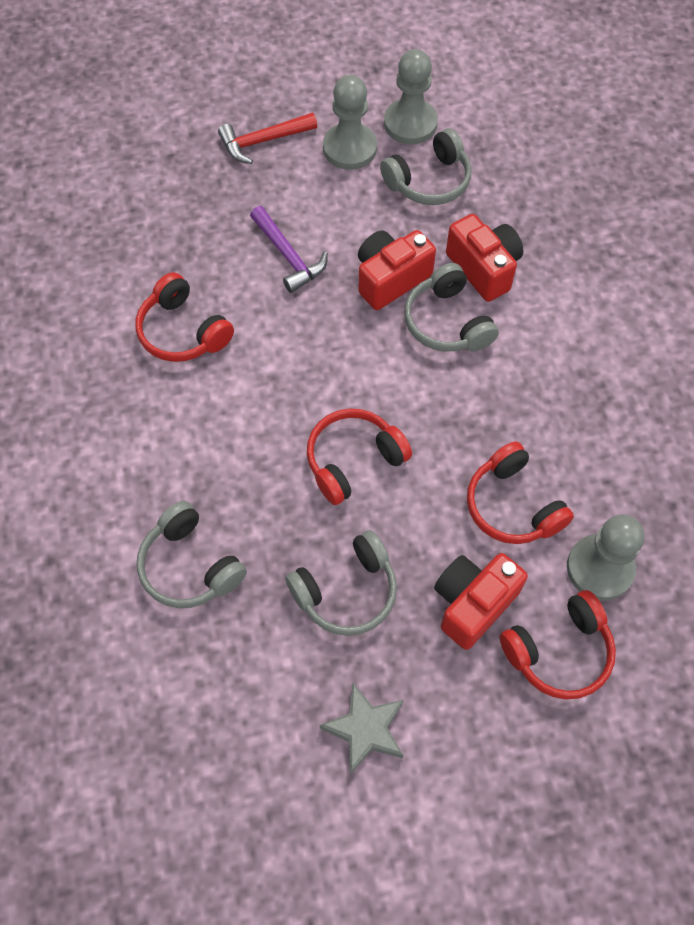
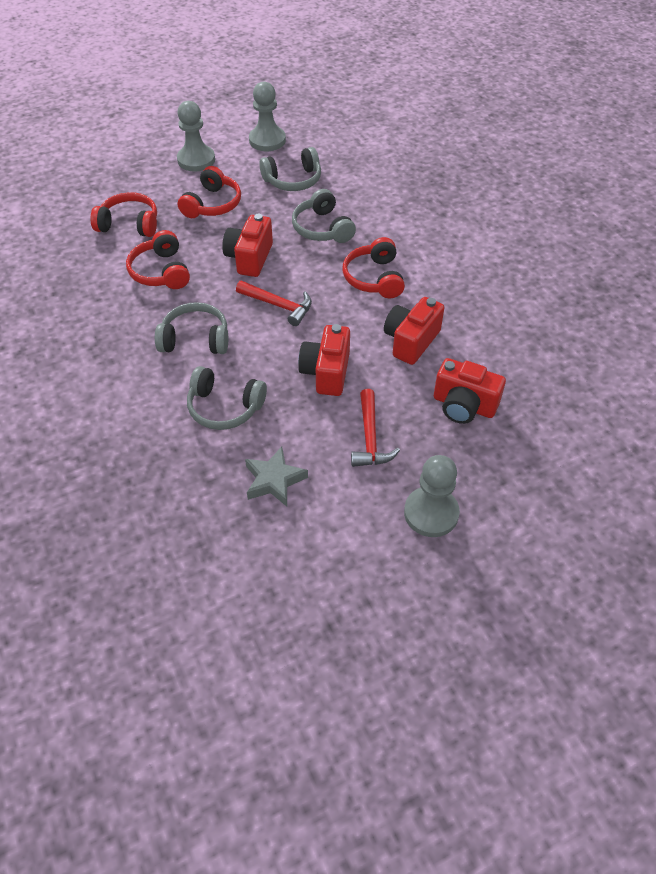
purple hammer: 1 -> 0
red camera: 3 -> 4
red hammer: 1 -> 2

